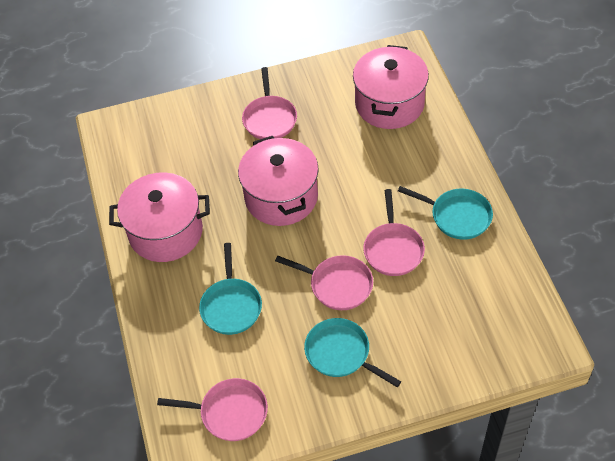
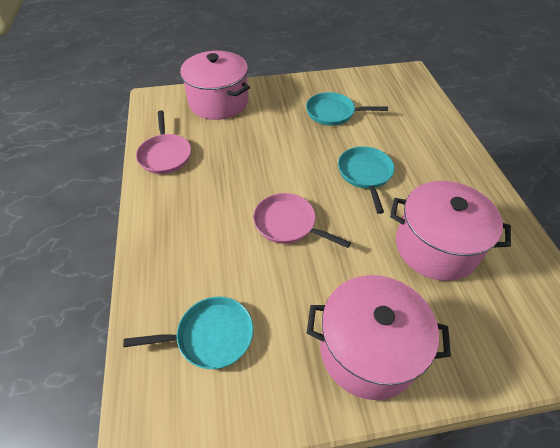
pink pan: 4 -> 2

